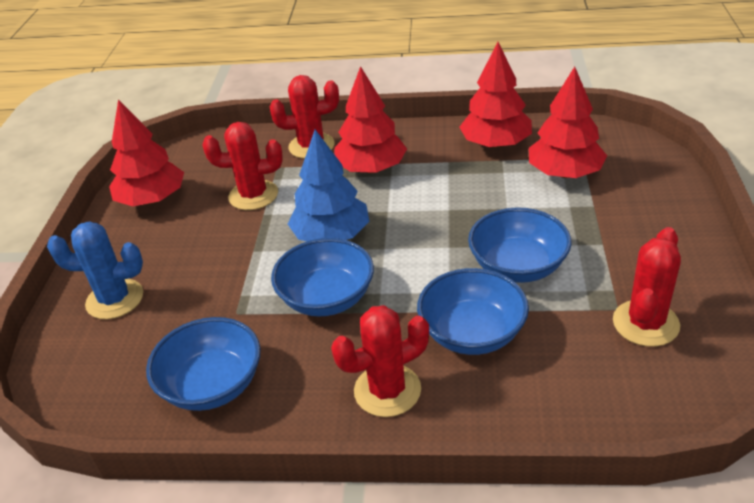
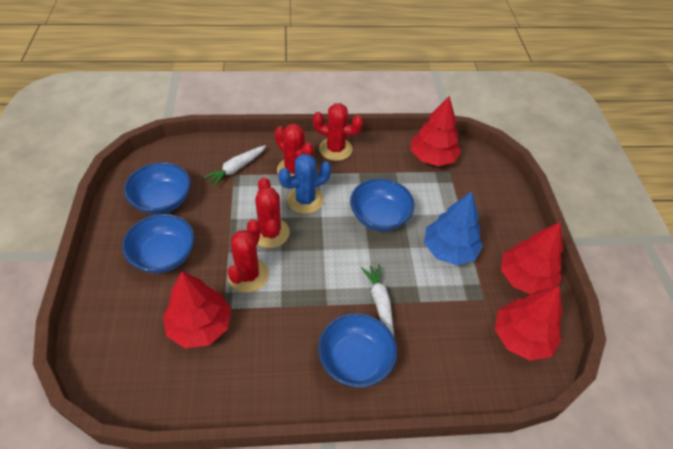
white carrot: 0 -> 2

